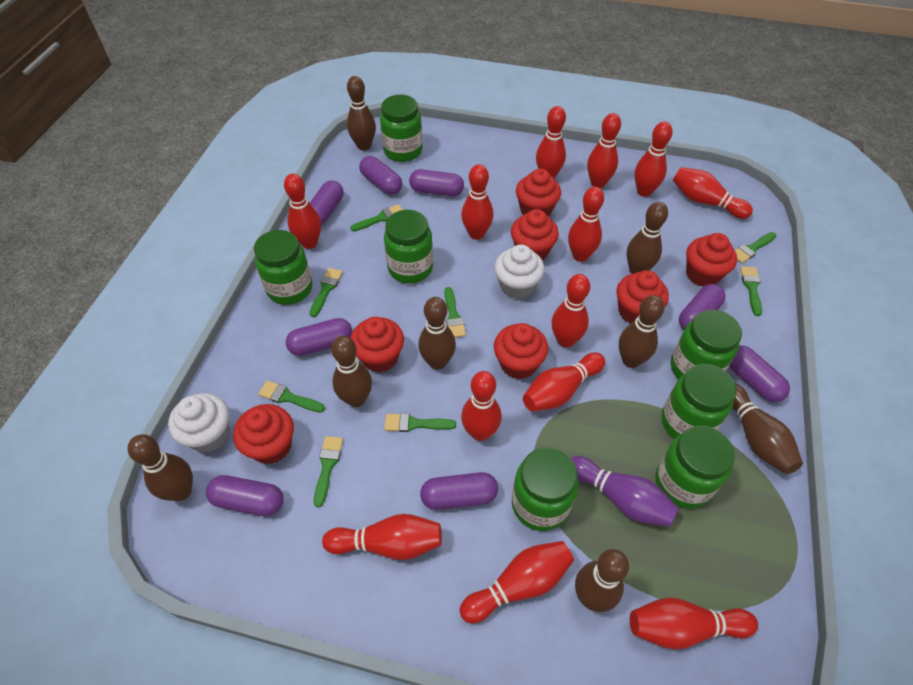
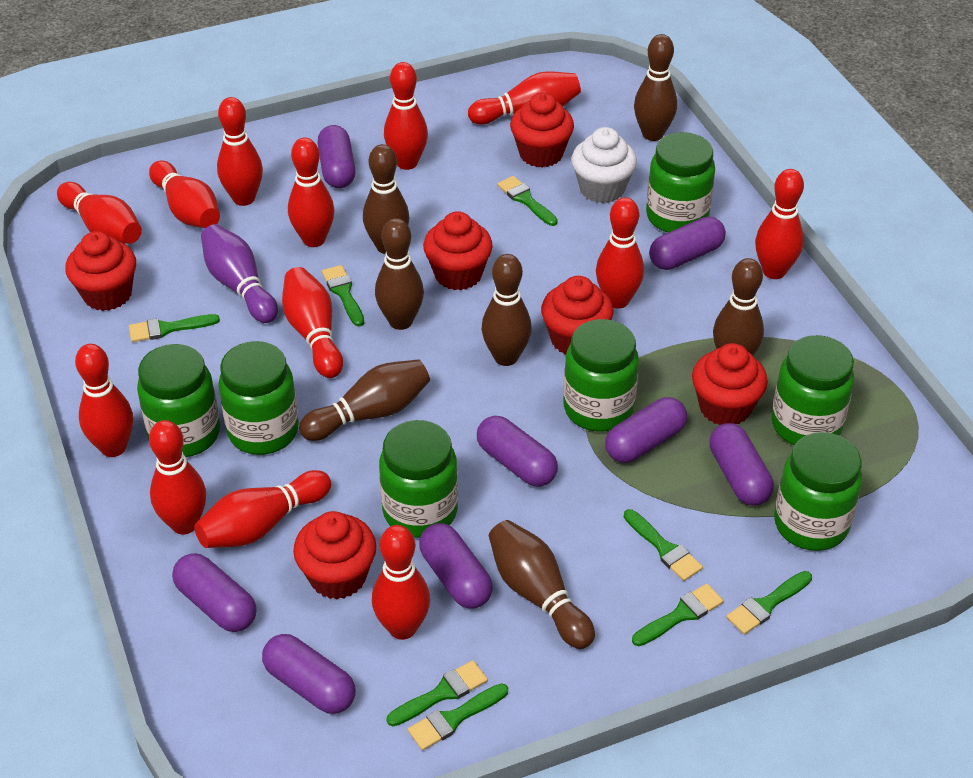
brown bowling pin: 8 -> 7
red cupcake: 7 -> 6
white cupcake: 2 -> 1

